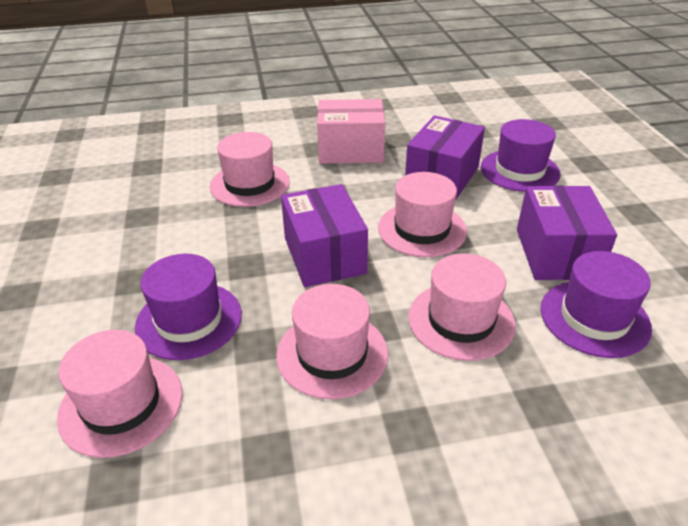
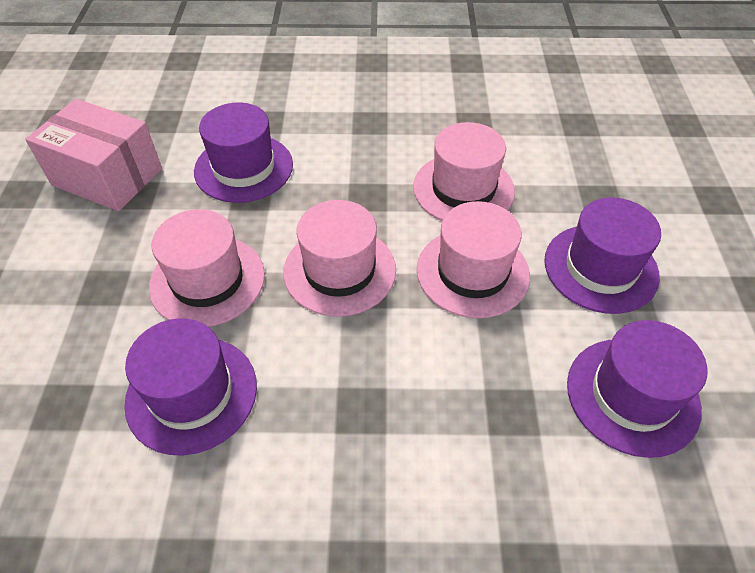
pink hat: 5 -> 4
purple box: 3 -> 0
purple hat: 3 -> 4

